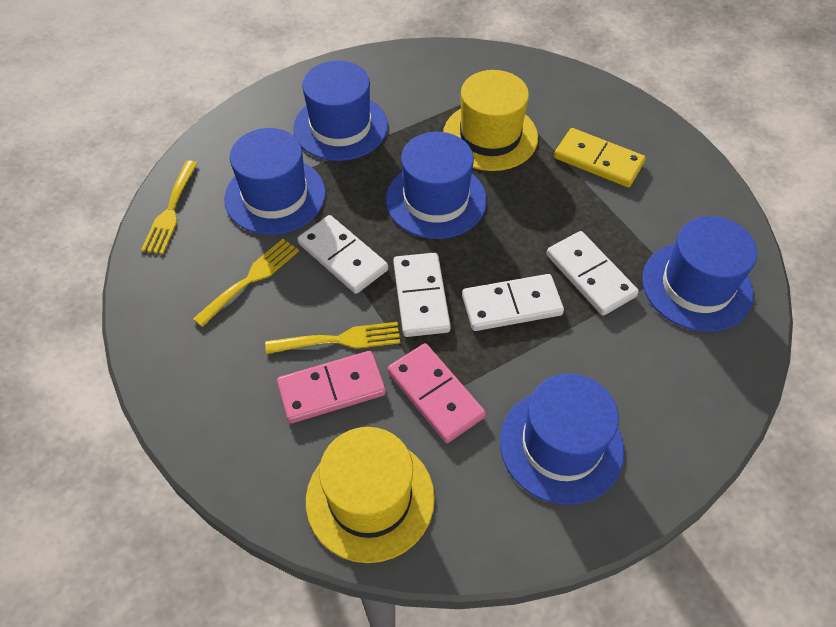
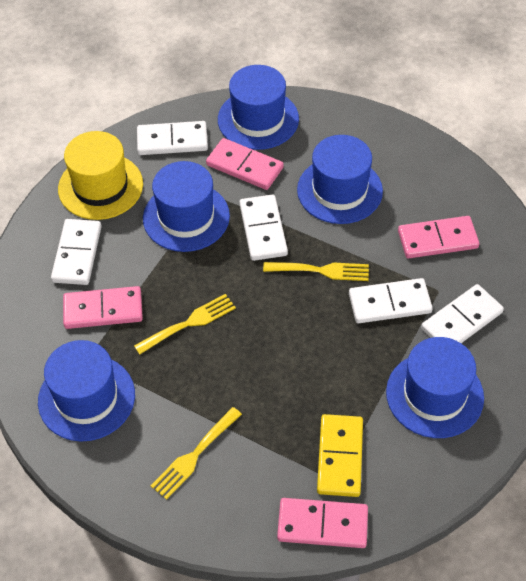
pink domino: 2 -> 4
white domino: 4 -> 5
yellow hat: 2 -> 1

